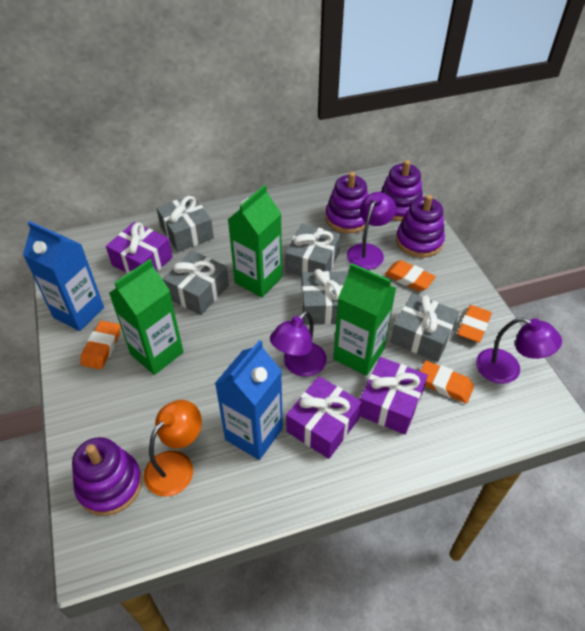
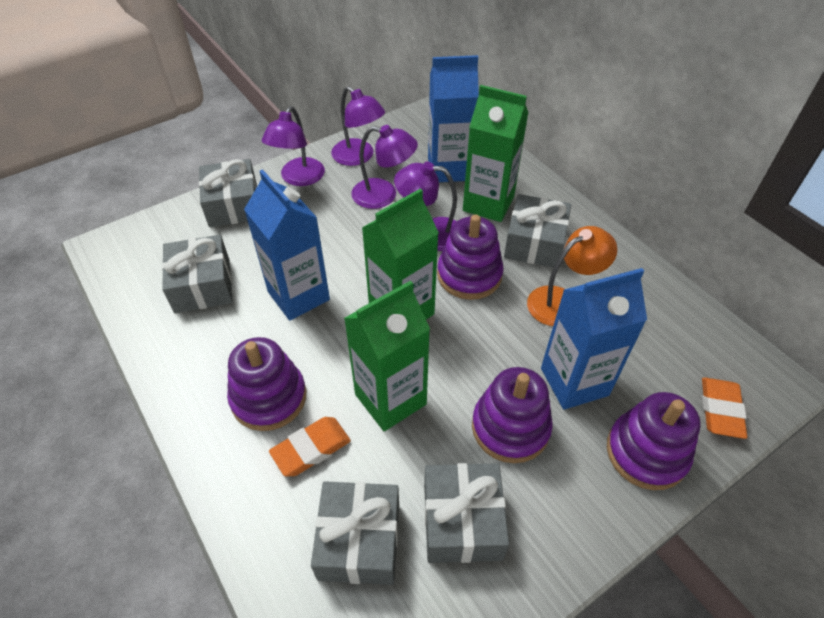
blue carton: 2 -> 3
orange eraser: 4 -> 2
purple gift: 3 -> 0
purple lamp: 3 -> 4

